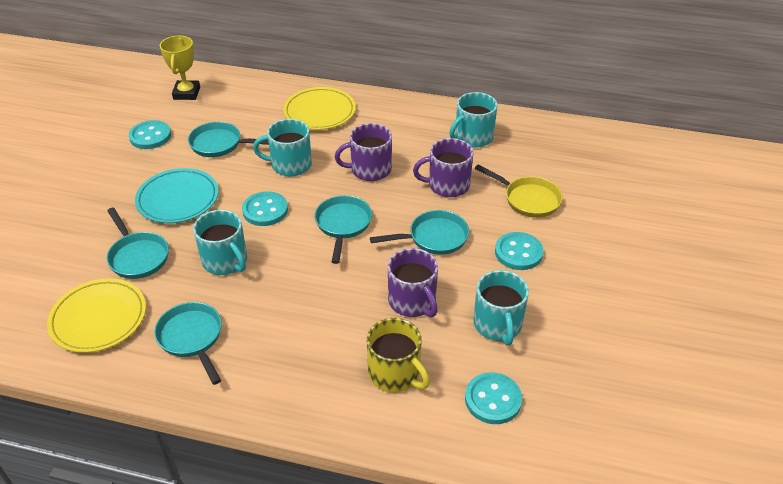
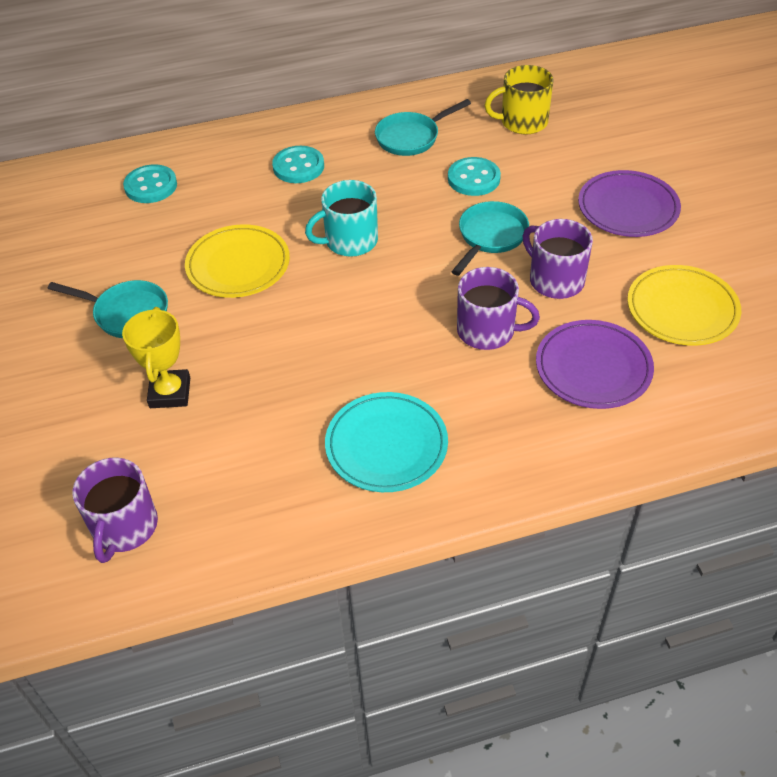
purple plate: 0 -> 2
turquoise button: 4 -> 3
turquoise mug: 4 -> 1
turquoise pan: 5 -> 3
yellow pan: 1 -> 0

